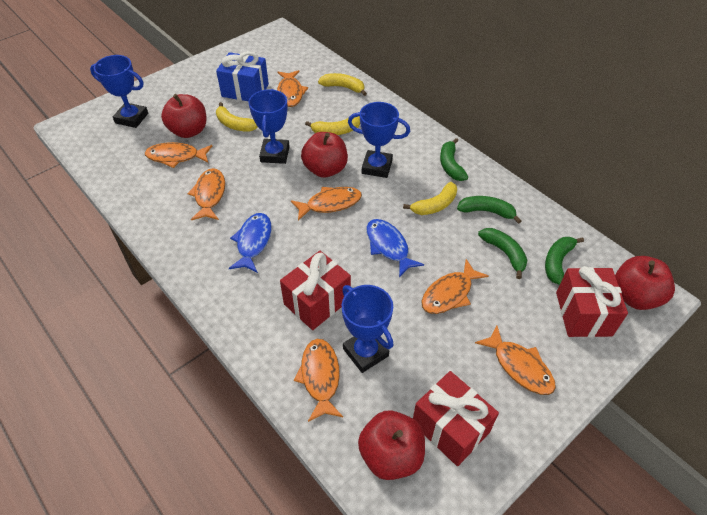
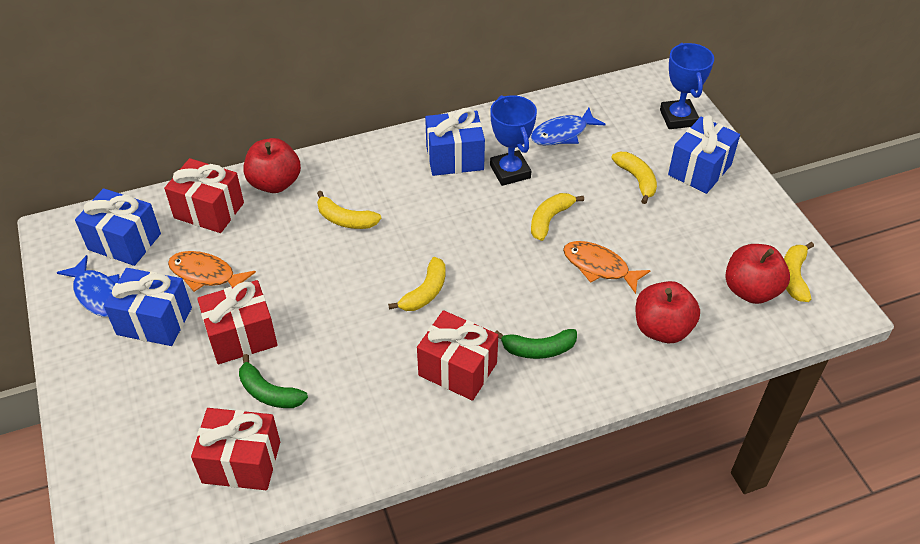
blue gift: 1 -> 4
blue trophy: 4 -> 2
green banana: 4 -> 2
orange fish: 7 -> 2
red apple: 4 -> 3
red gift: 3 -> 4
yellow banana: 4 -> 5

